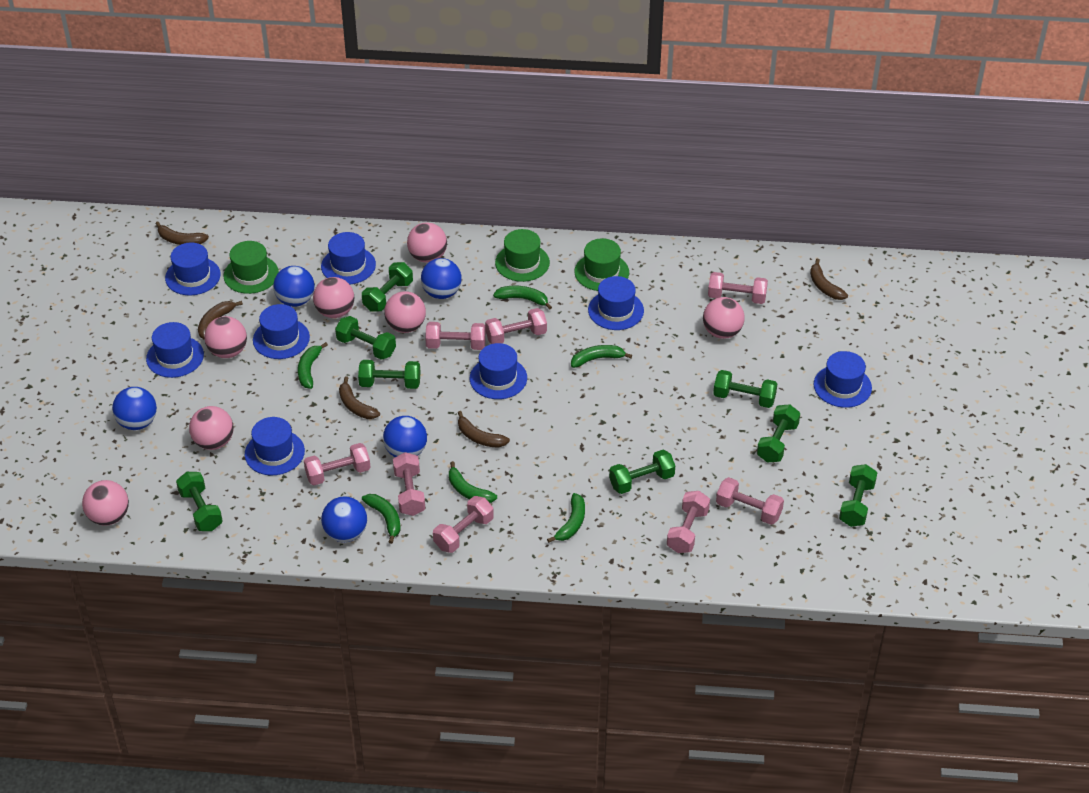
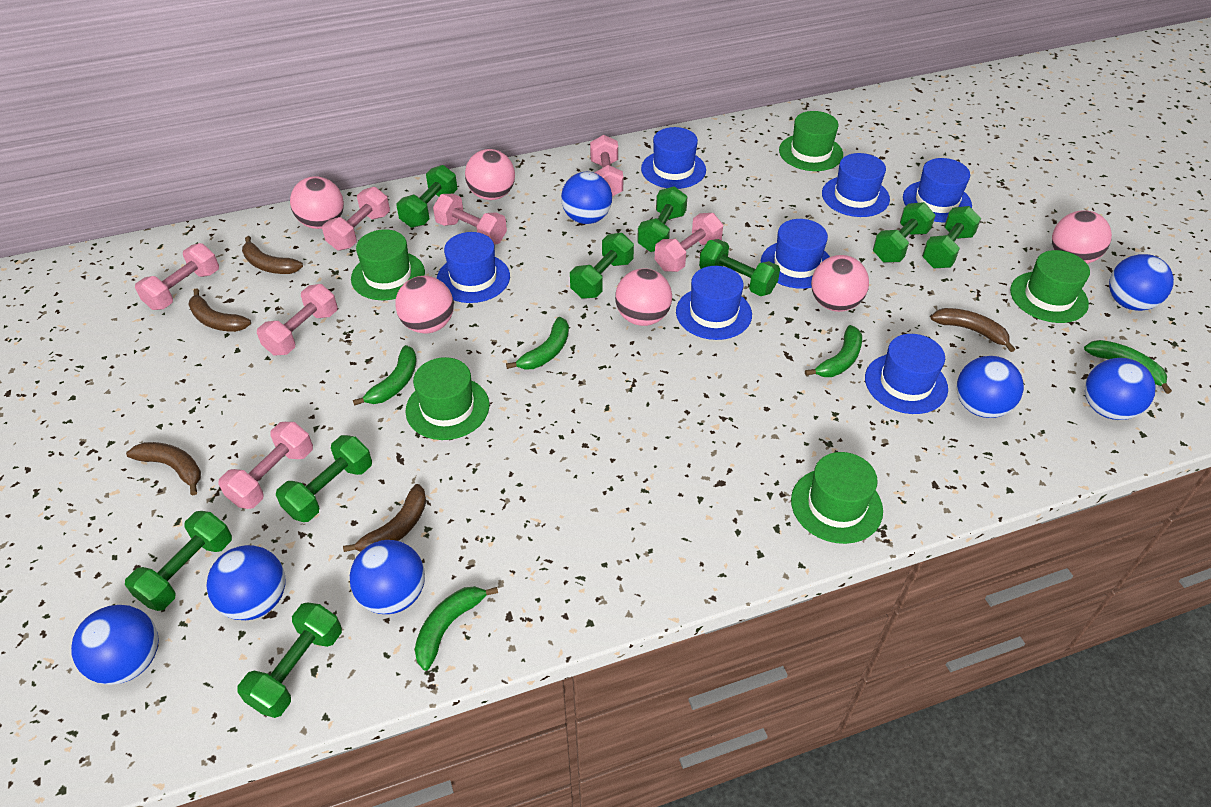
blue ball: 5 -> 7
blue hat: 8 -> 7
green banana: 6 -> 5
green dumbbell: 8 -> 9
green hat: 3 -> 5
pink ball: 7 -> 6
pink dumbbell: 8 -> 7

